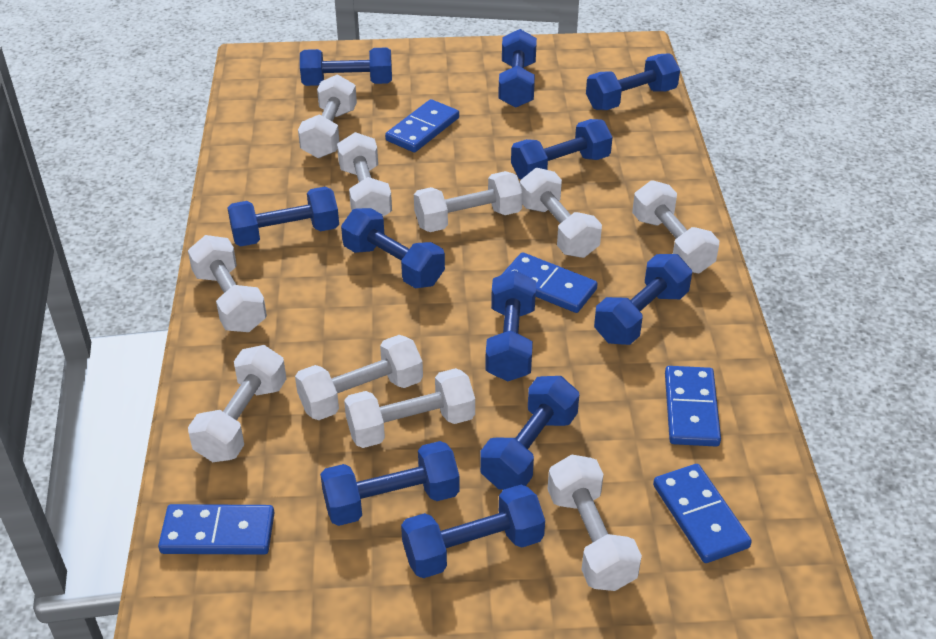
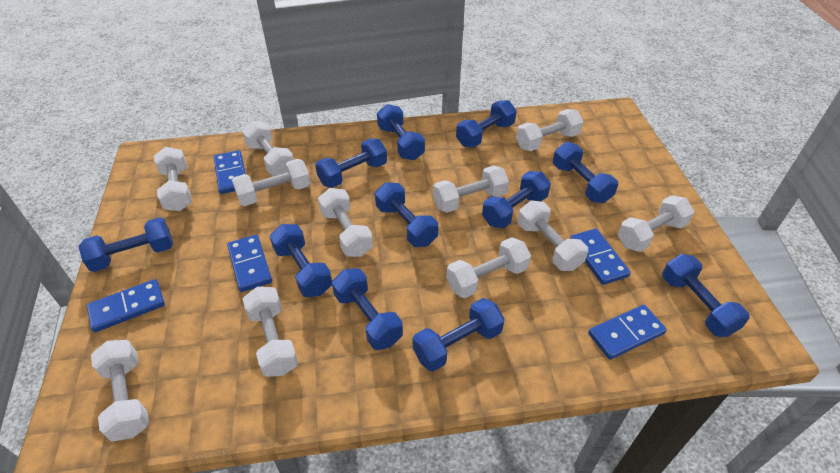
white dumbbell: 10 -> 11

